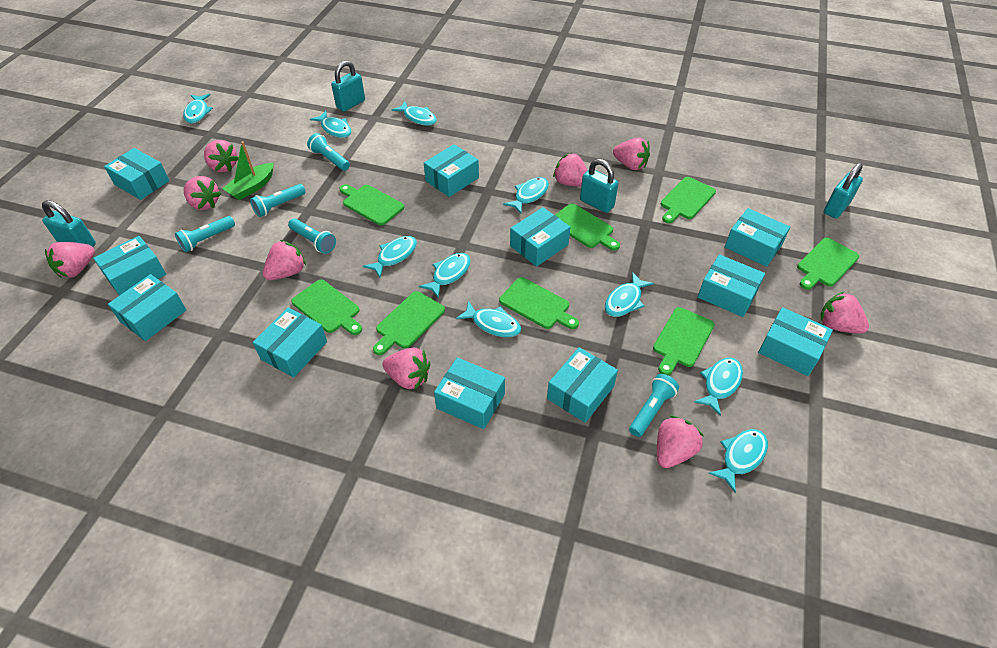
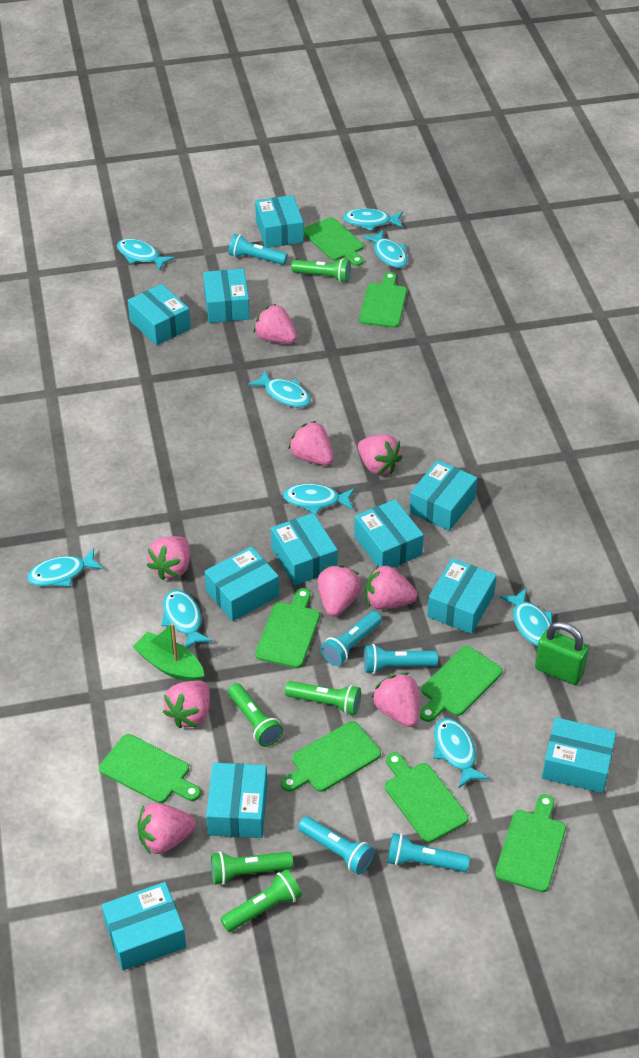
green flashlight: 0 -> 5
green padlock: 0 -> 1
turquoise fish: 10 -> 9
turquoise padlock: 4 -> 0

